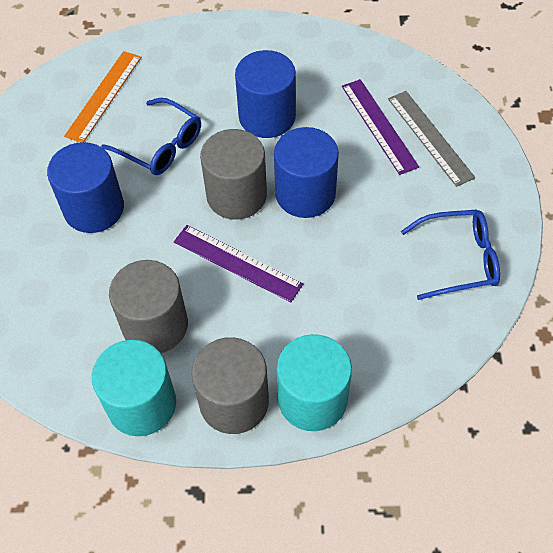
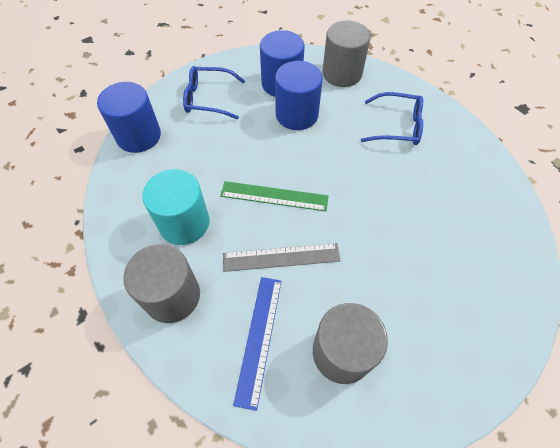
blue ruler: 0 -> 1
green ruler: 0 -> 1
orange ruler: 1 -> 0
purple ruler: 2 -> 0
turquoise cylinder: 2 -> 1

